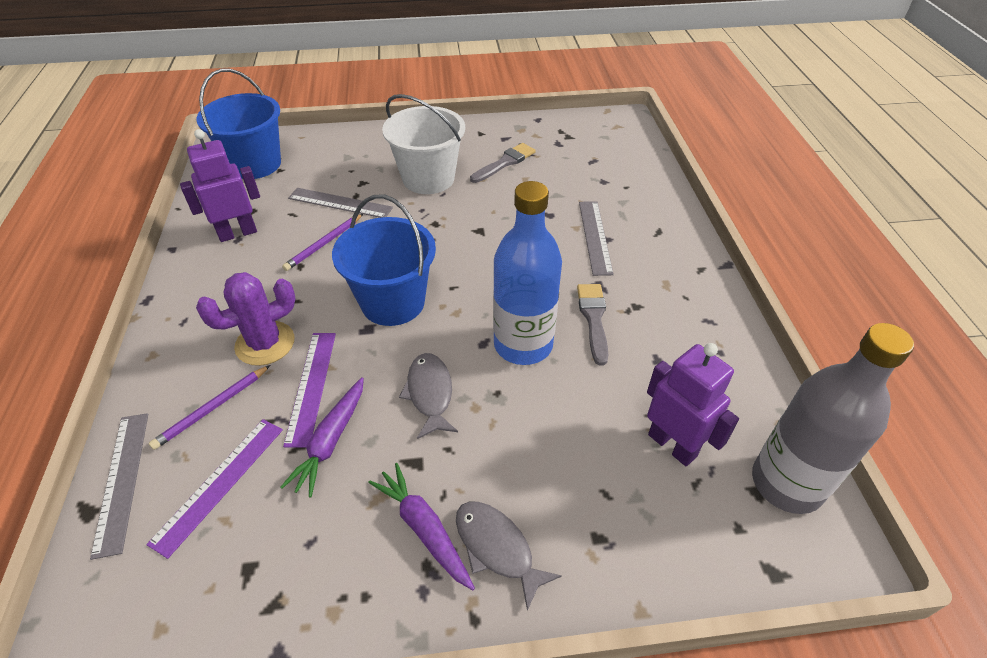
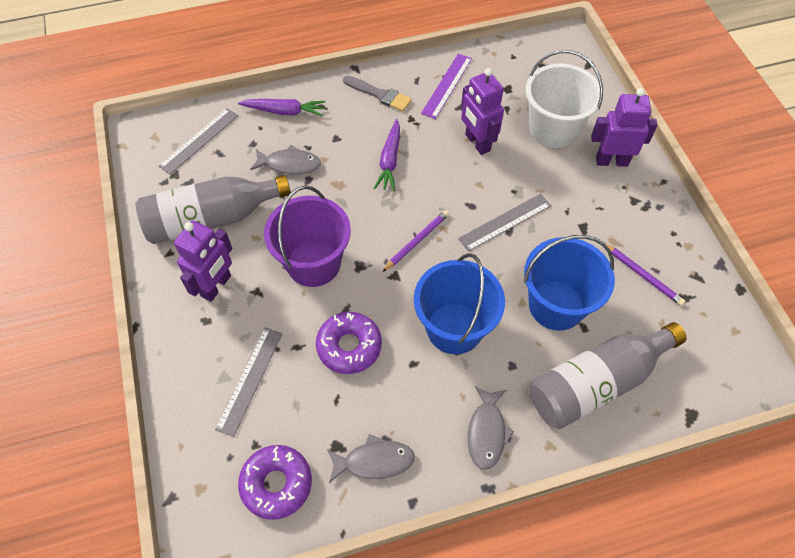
blue bottle: 1 -> 0
grey bottle: 1 -> 2
grey brush: 2 -> 1
grey fish: 2 -> 3
purple bucket: 0 -> 1
purple cactus: 1 -> 0
purple donut: 0 -> 2
purple robot: 2 -> 3
purple ruler: 2 -> 1

